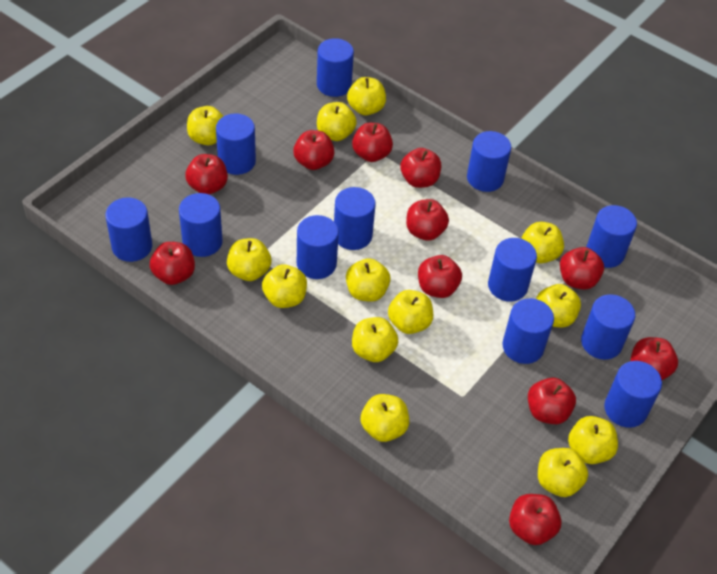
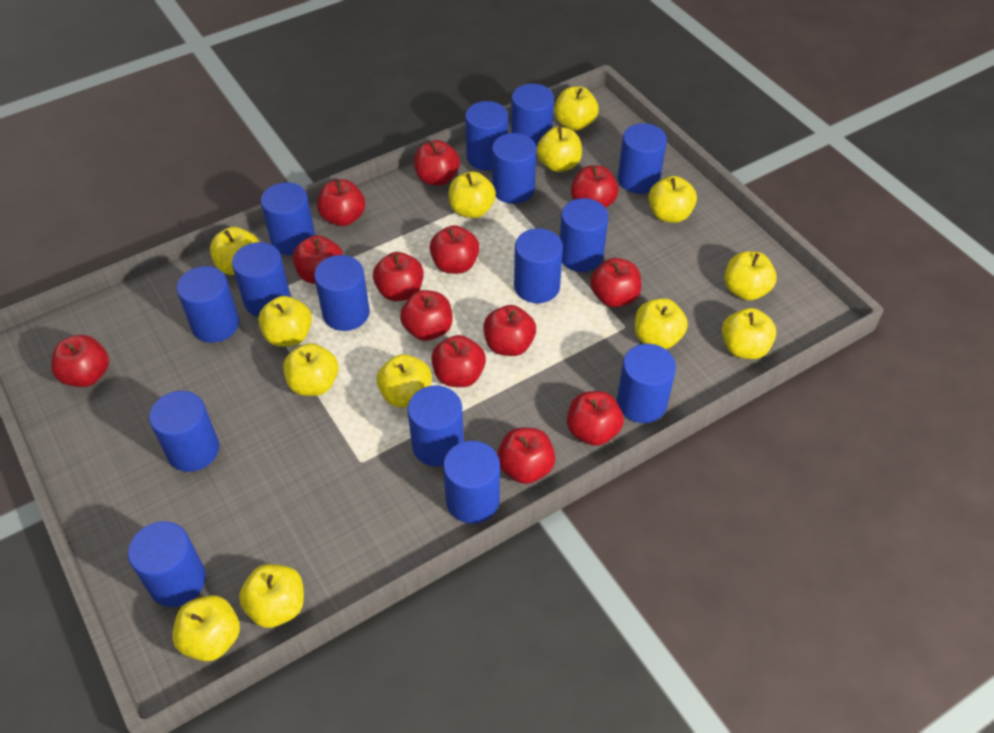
blue cylinder: 12 -> 15
red apple: 11 -> 13

